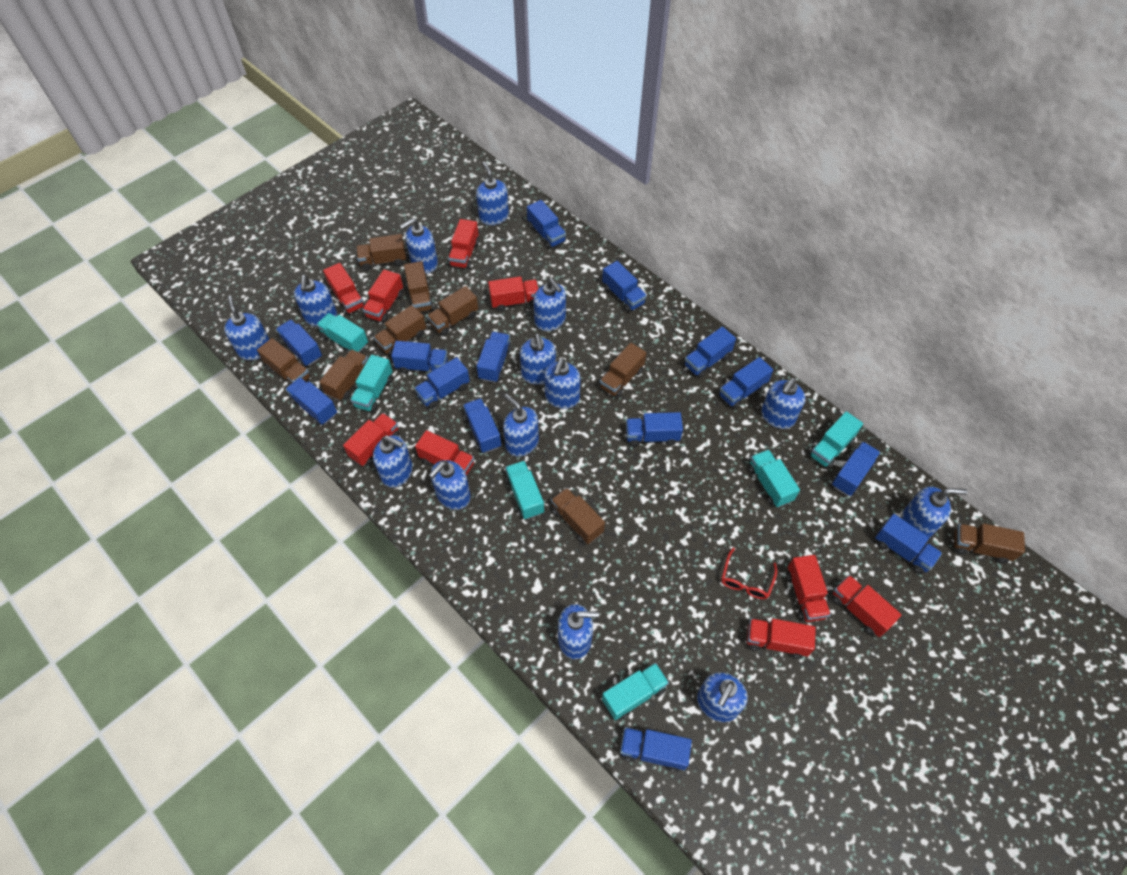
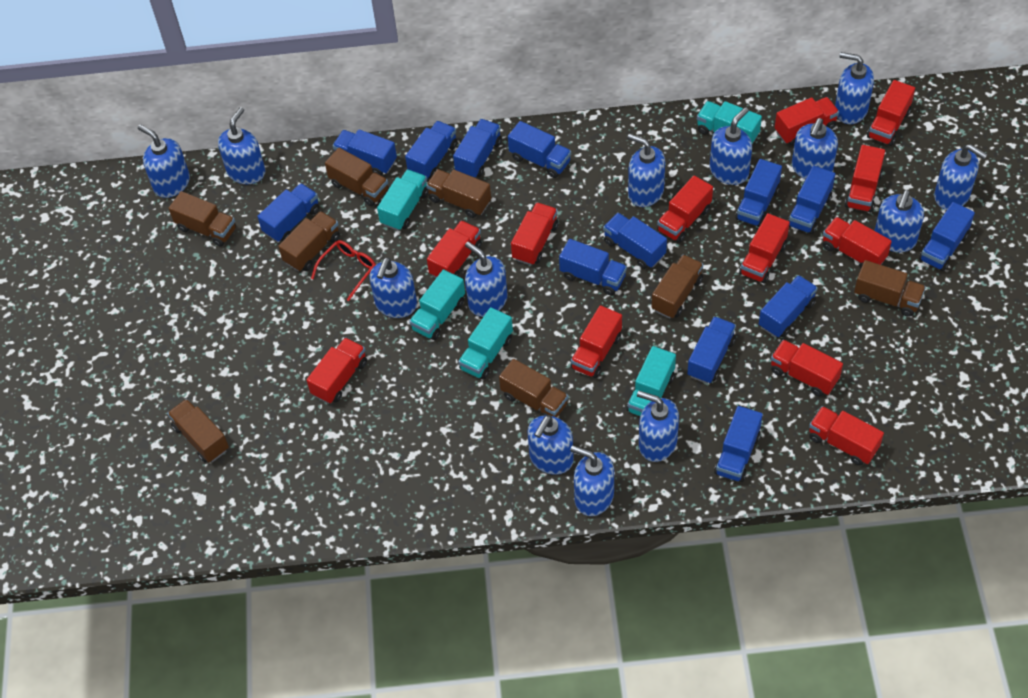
blue soap dispenser: 14 -> 13
blue truck: 14 -> 13
brown truck: 9 -> 8
red truck: 9 -> 12
turquoise truck: 6 -> 5

